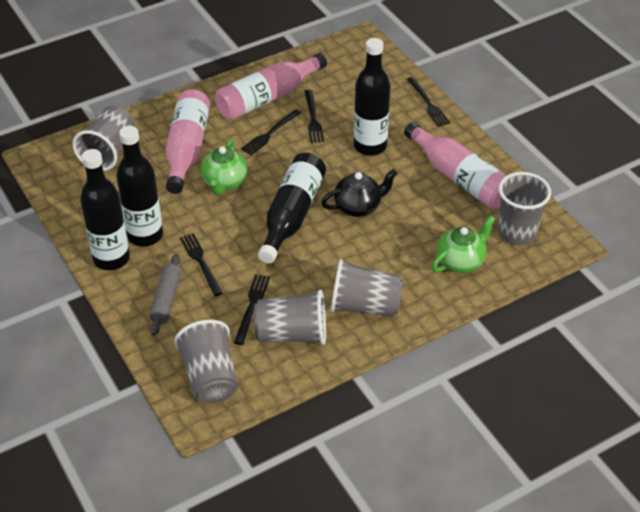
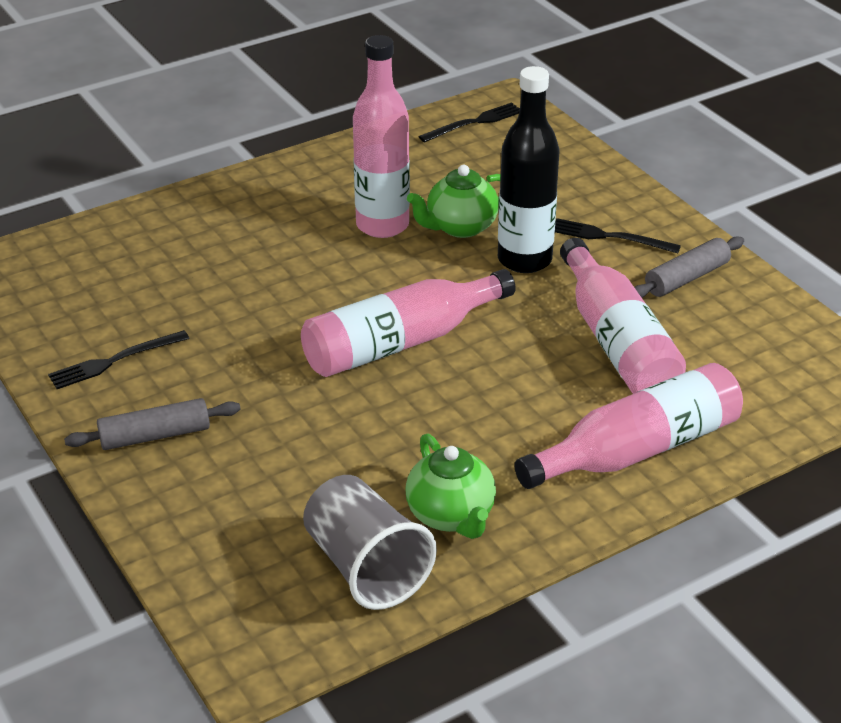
black bottle: 4 -> 1
black fork: 5 -> 3
black teapot: 1 -> 0
grey cup: 5 -> 1
grey rolling pin: 1 -> 2
pink bottle: 3 -> 4

